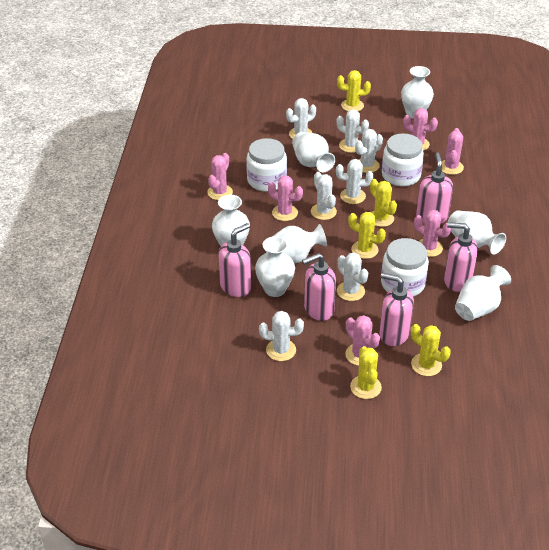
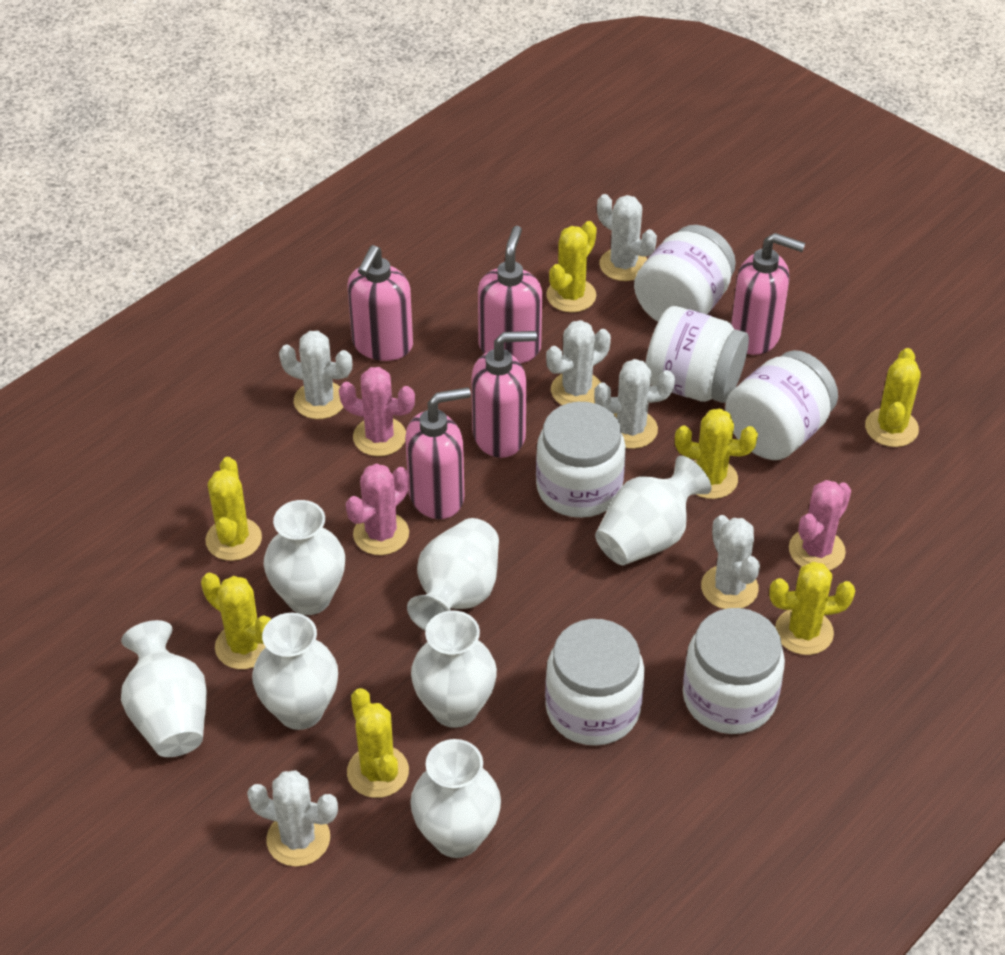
pink cactus: 6 -> 3
white cactus: 7 -> 6
white jar: 3 -> 6
yellow cactus: 5 -> 7

